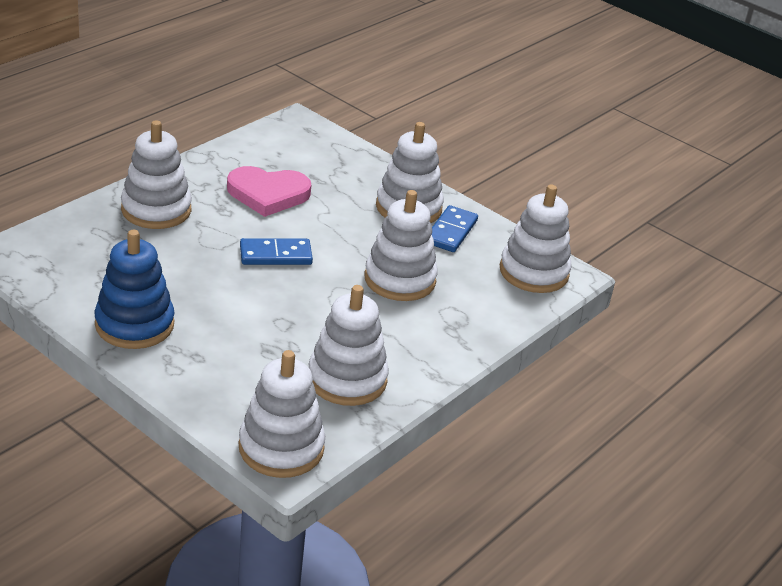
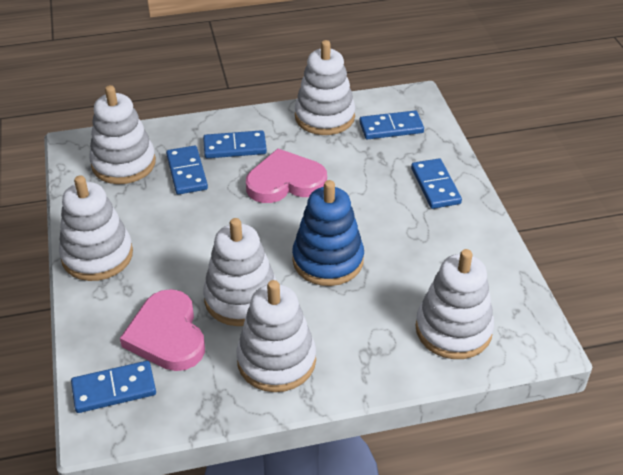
blue domino: 2 -> 5
pink heart: 1 -> 2

